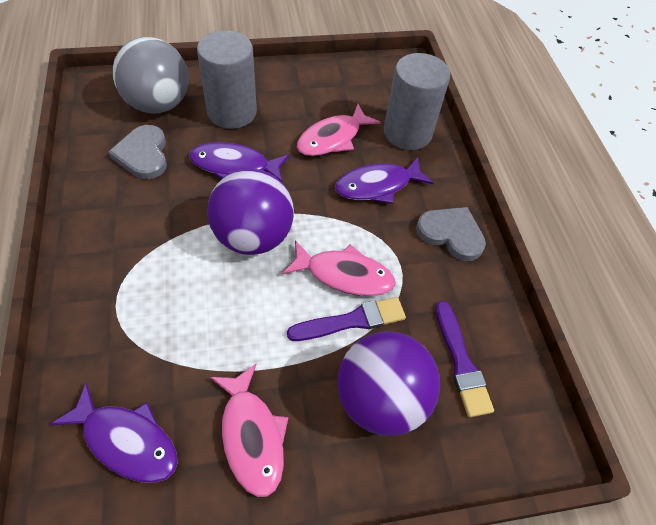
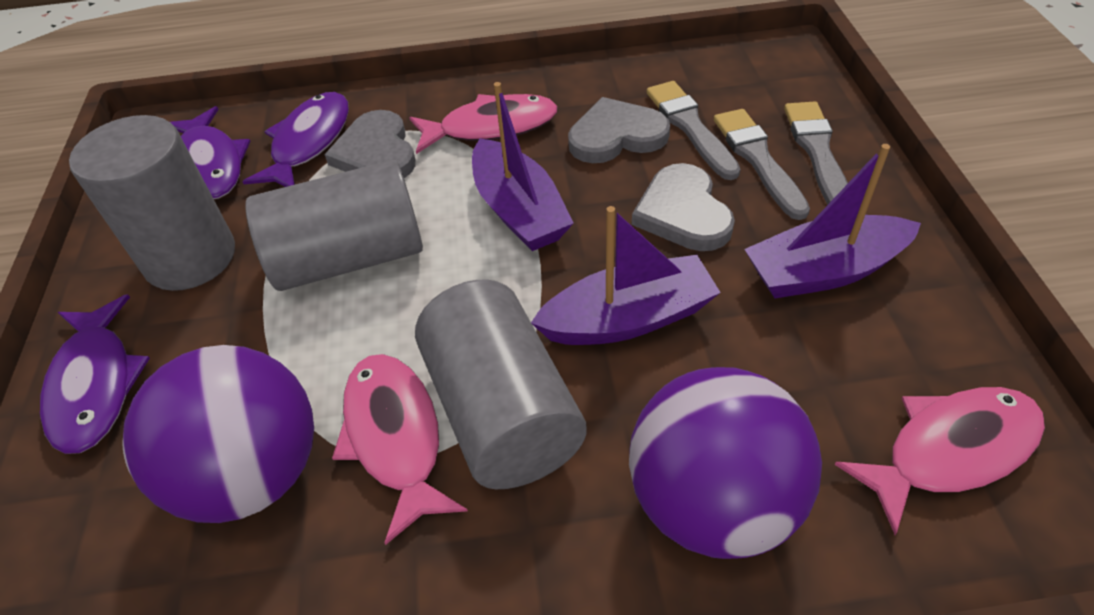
grey ball: 1 -> 0
grey brush: 0 -> 3
grey cylinder: 2 -> 3
grey heart: 2 -> 3
purple boat: 0 -> 3
purple brush: 2 -> 0

